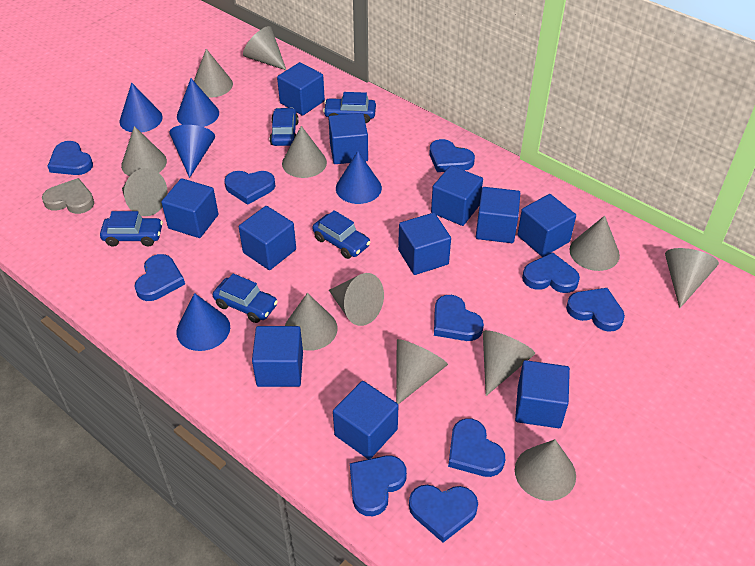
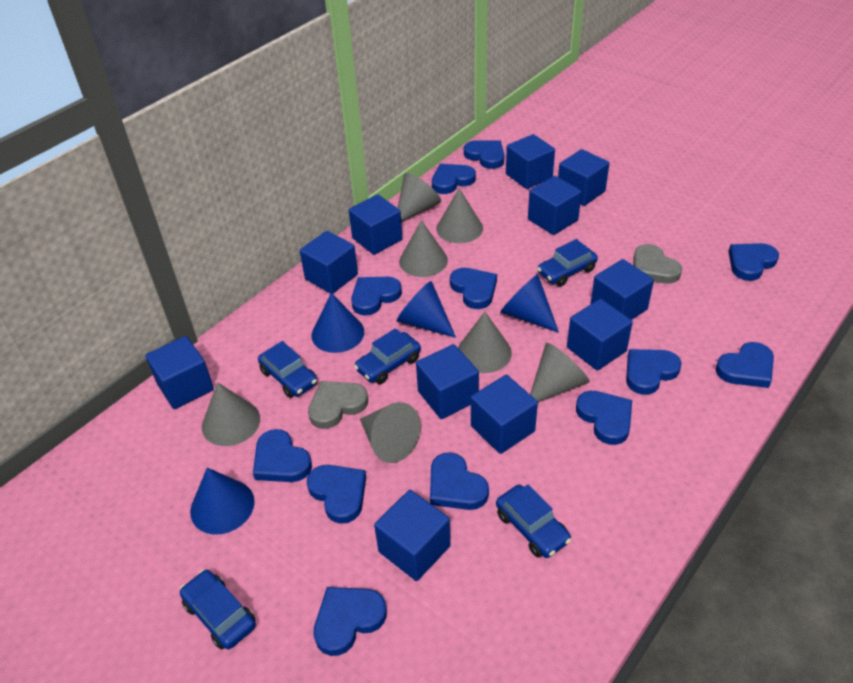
blue cone: 5 -> 4
blue heart: 10 -> 12
grey cone: 12 -> 7
grey heart: 1 -> 2

